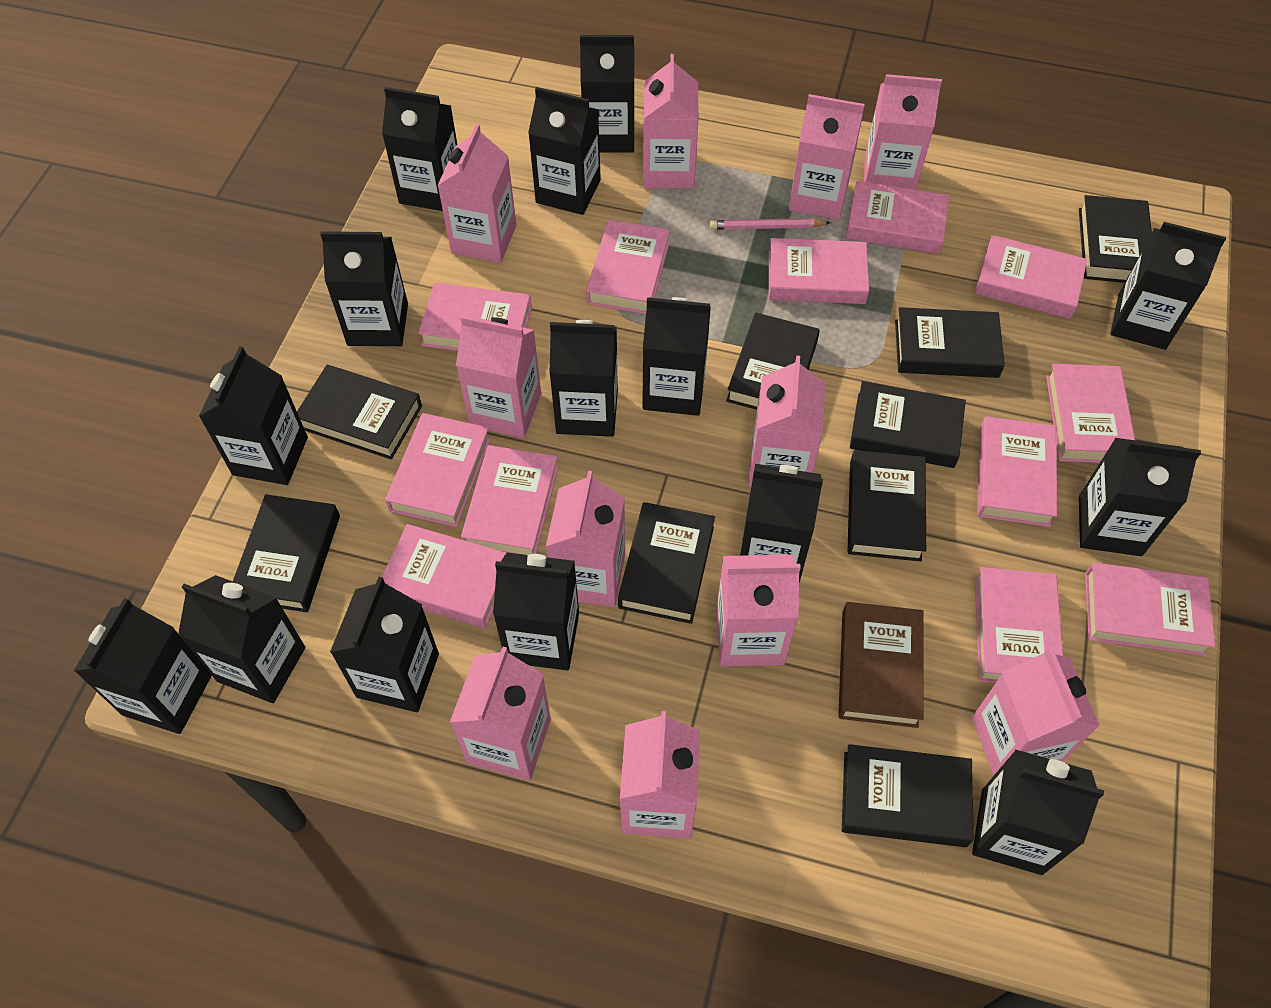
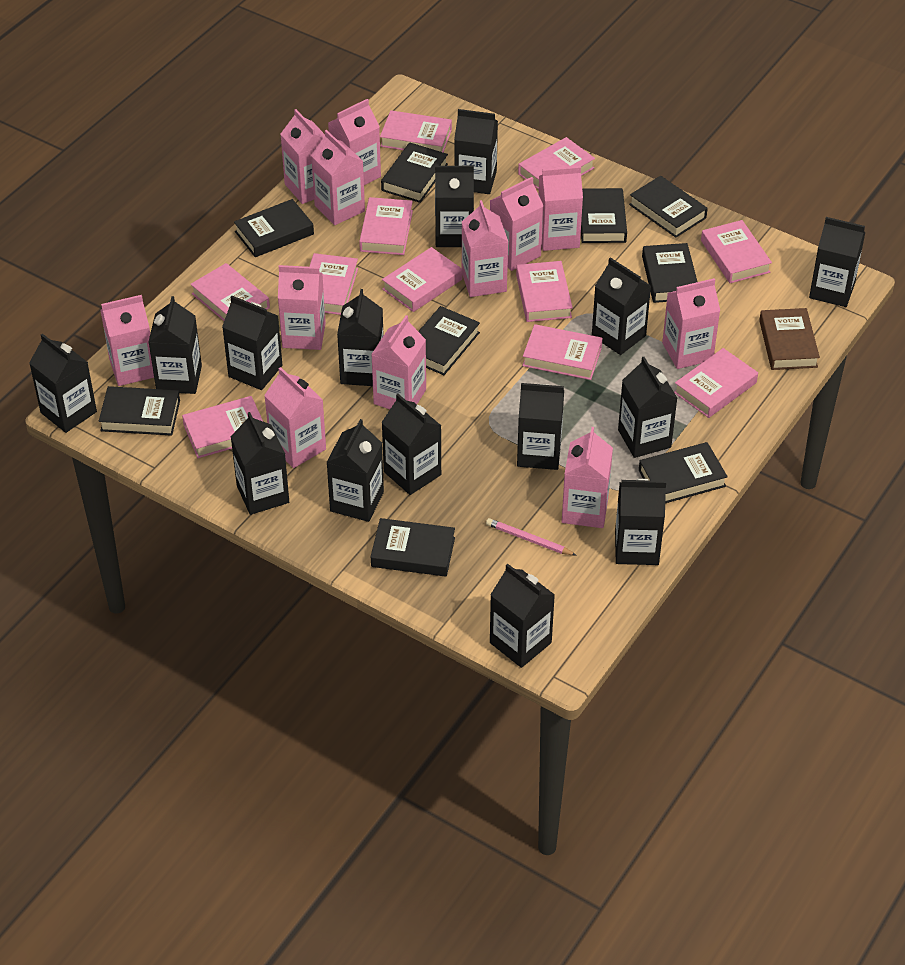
pink book: 12 -> 11
pink carton: 11 -> 12

